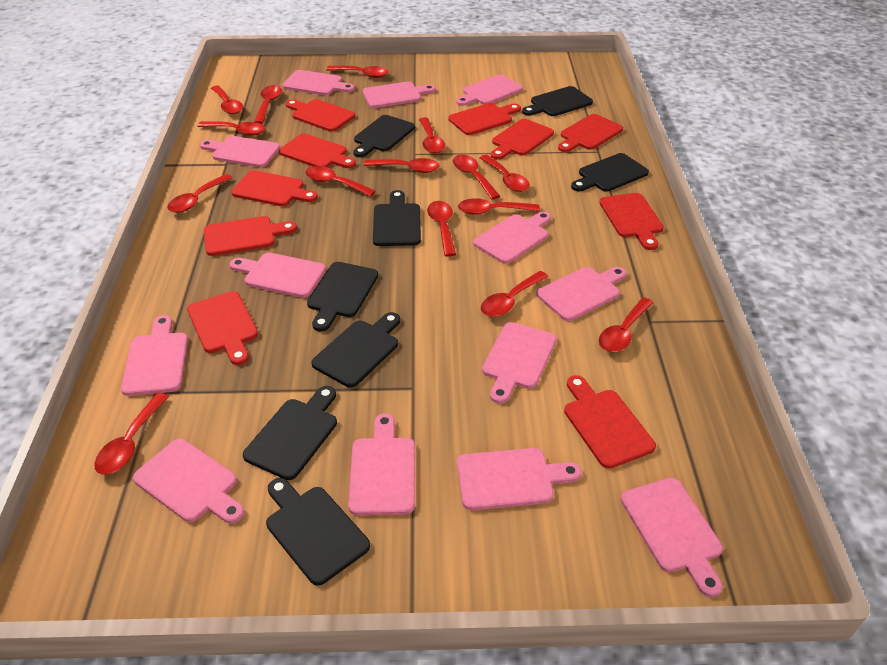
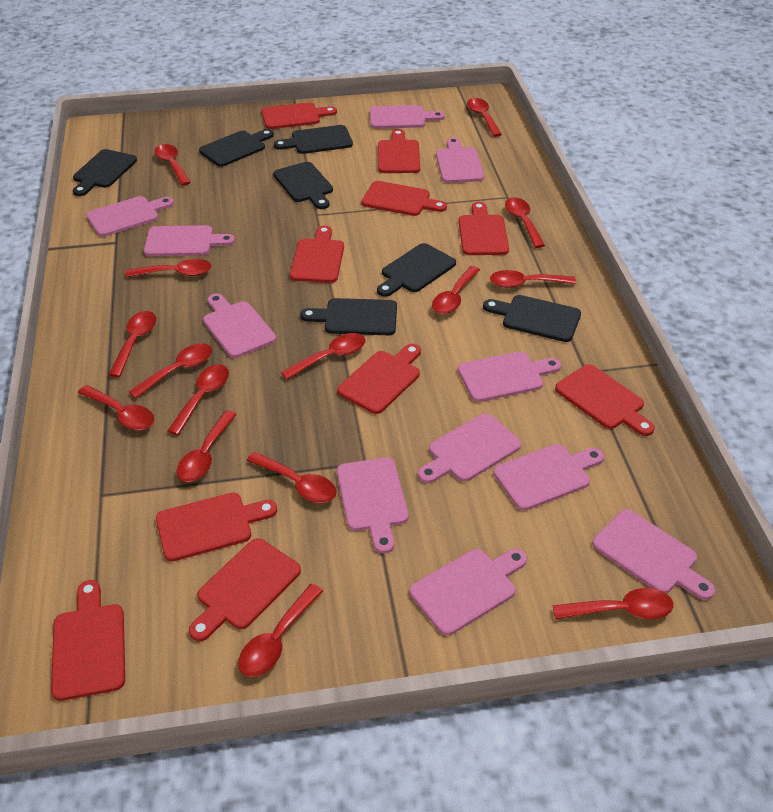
black cutting board: 8 -> 7
pink cutting board: 13 -> 11

